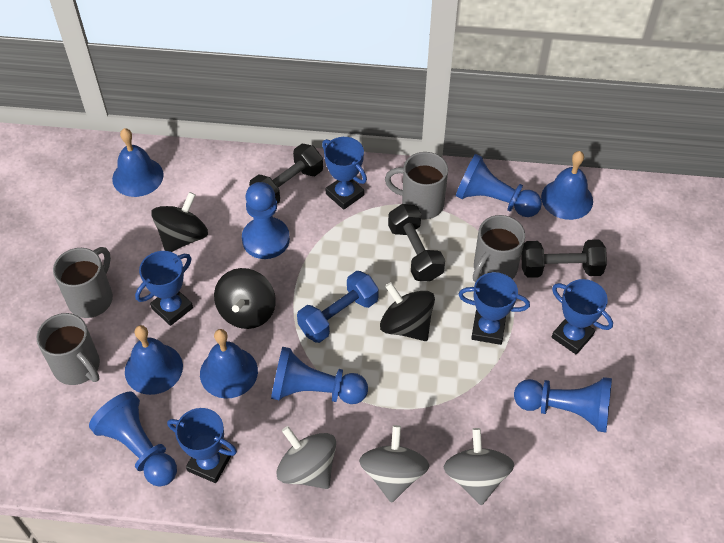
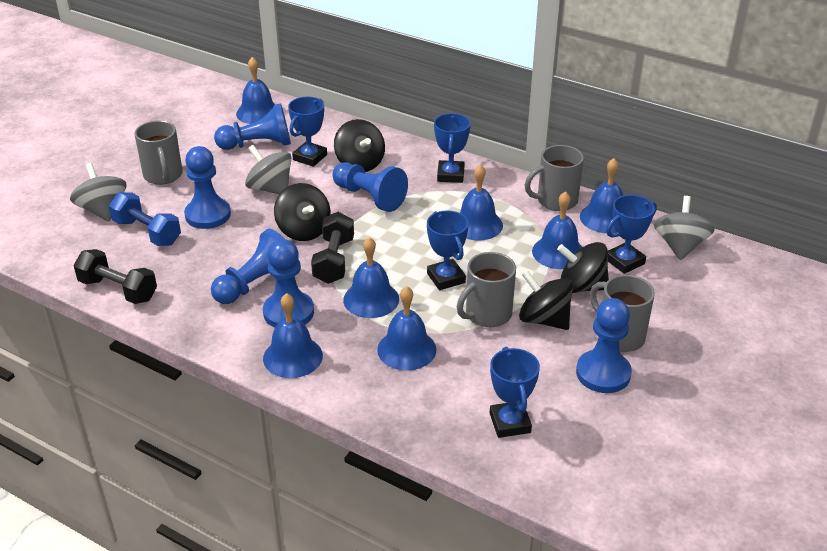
black dumbbell: 3 -> 2
black spinning top: 3 -> 4
blue bell: 4 -> 7
blue pawn: 5 -> 6

